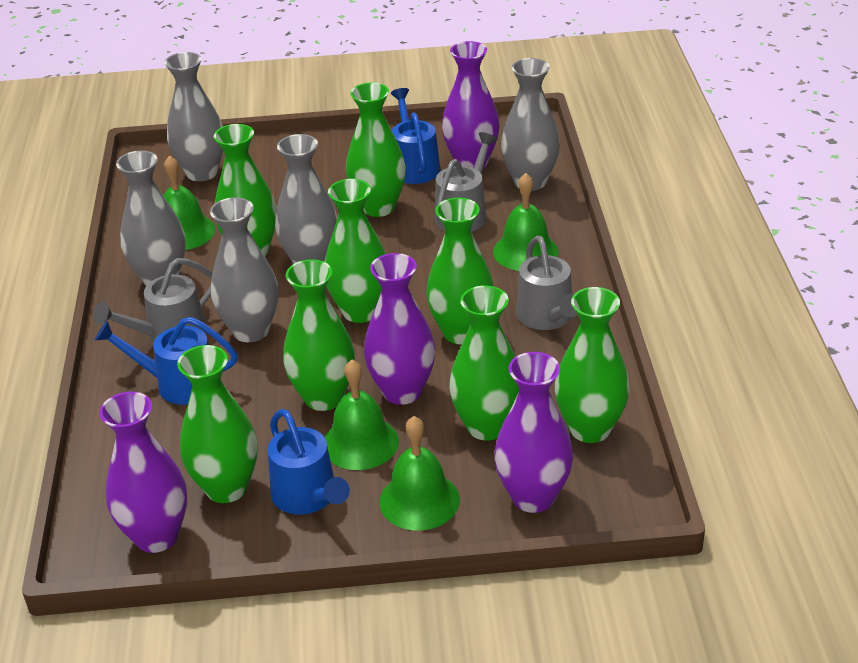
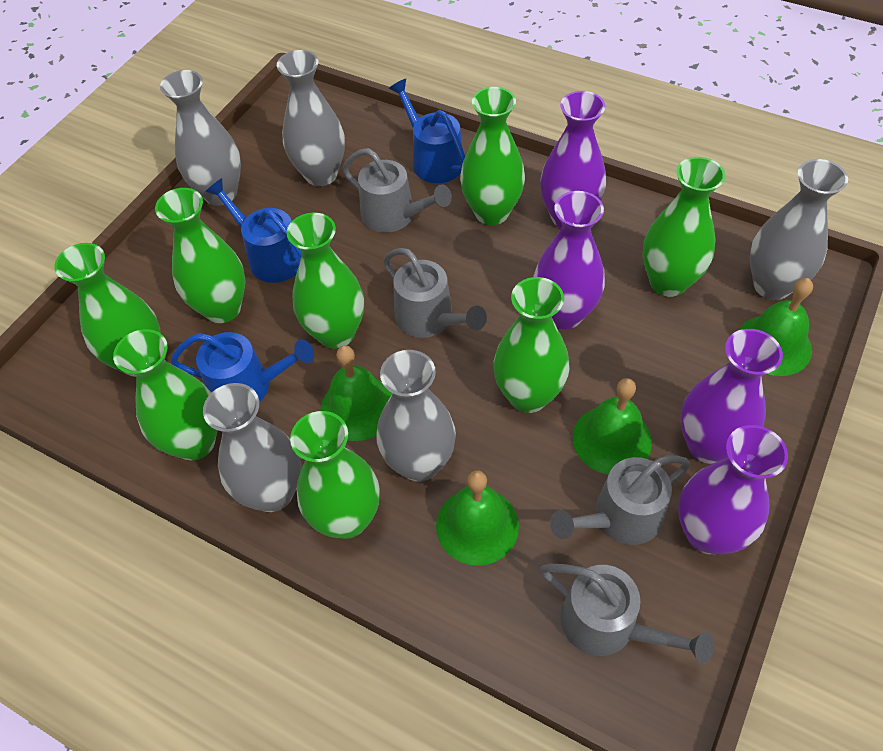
grey watering can: 3 -> 4

